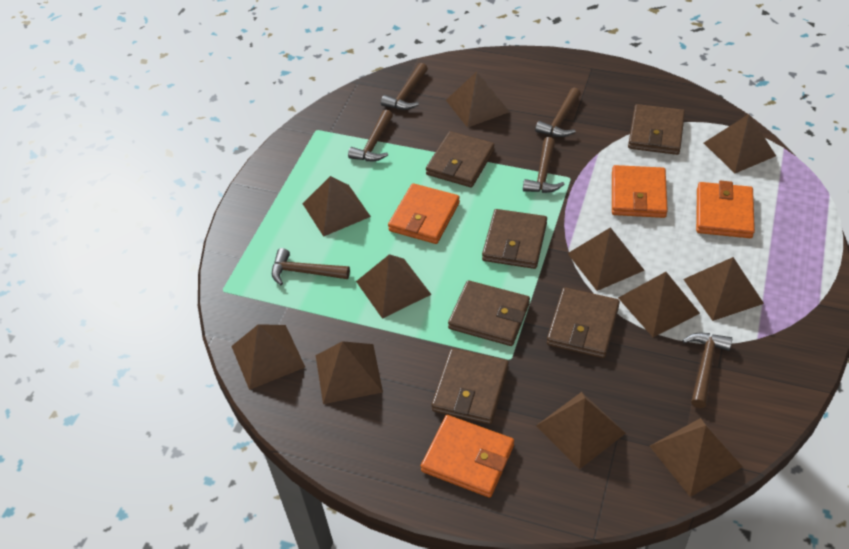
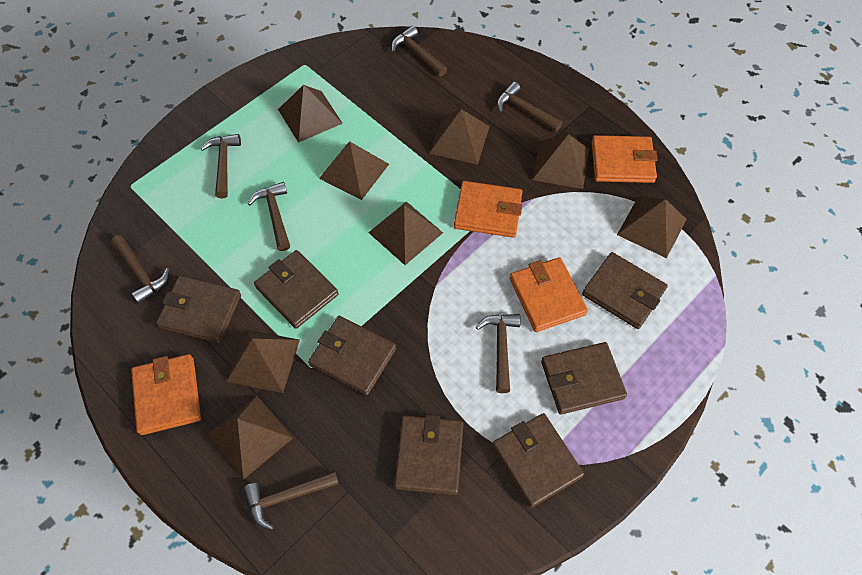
brown hammer: 6 -> 7
brown pyramid: 11 -> 8
brown wallet: 6 -> 7

